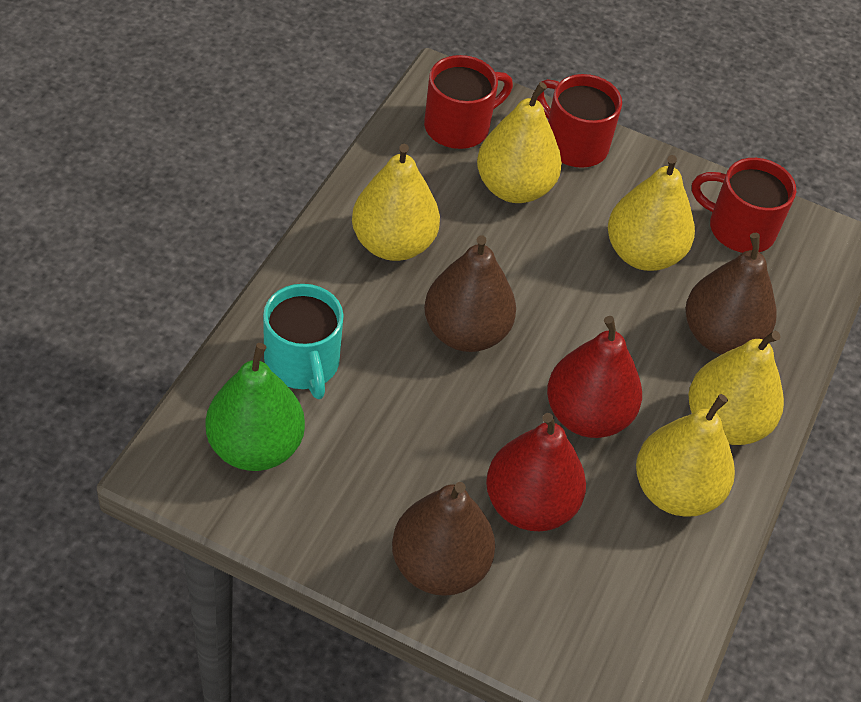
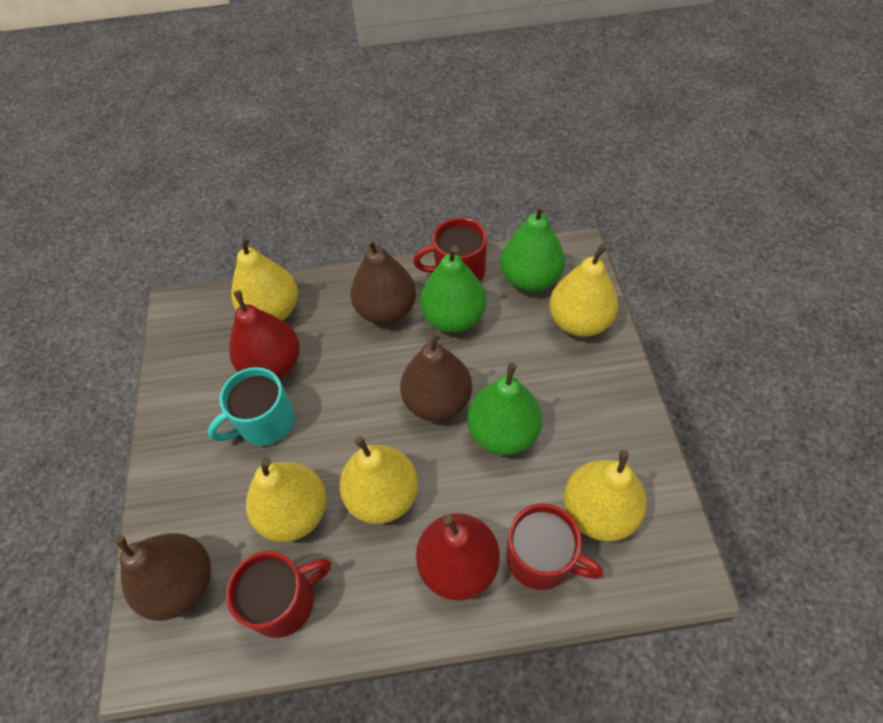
green pear: 1 -> 3

